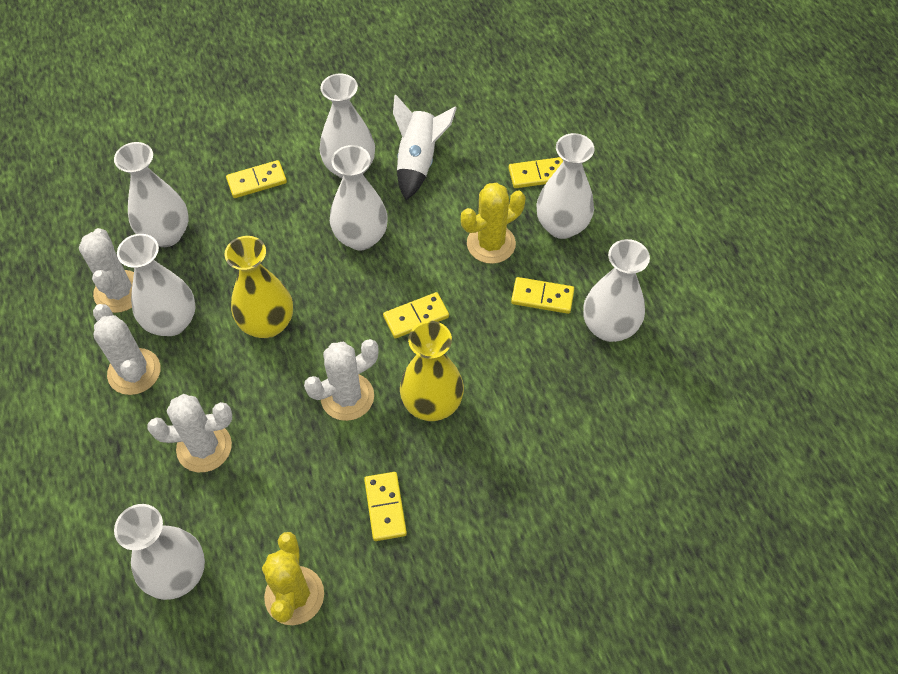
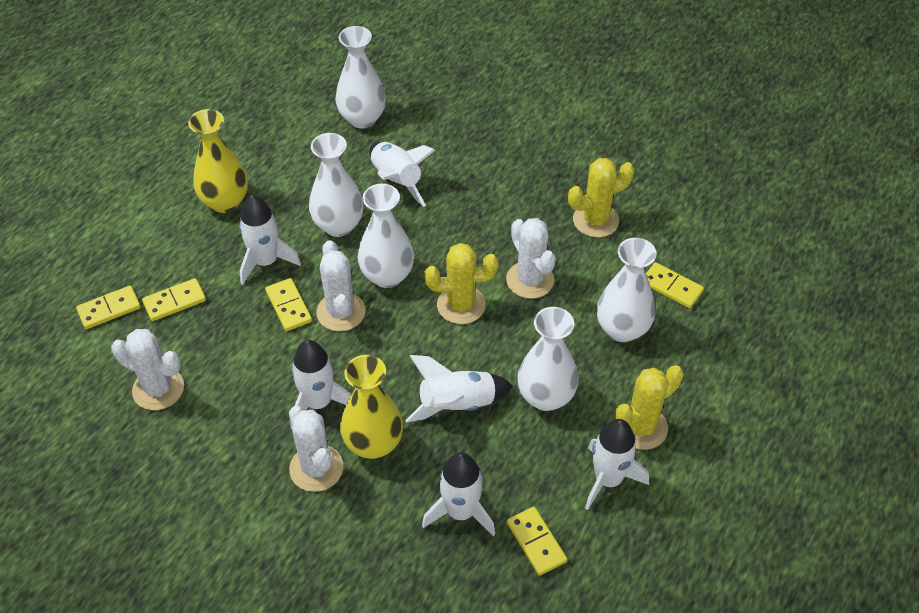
white rocket: 1 -> 6
white vase: 7 -> 5
yellow cactus: 2 -> 3

